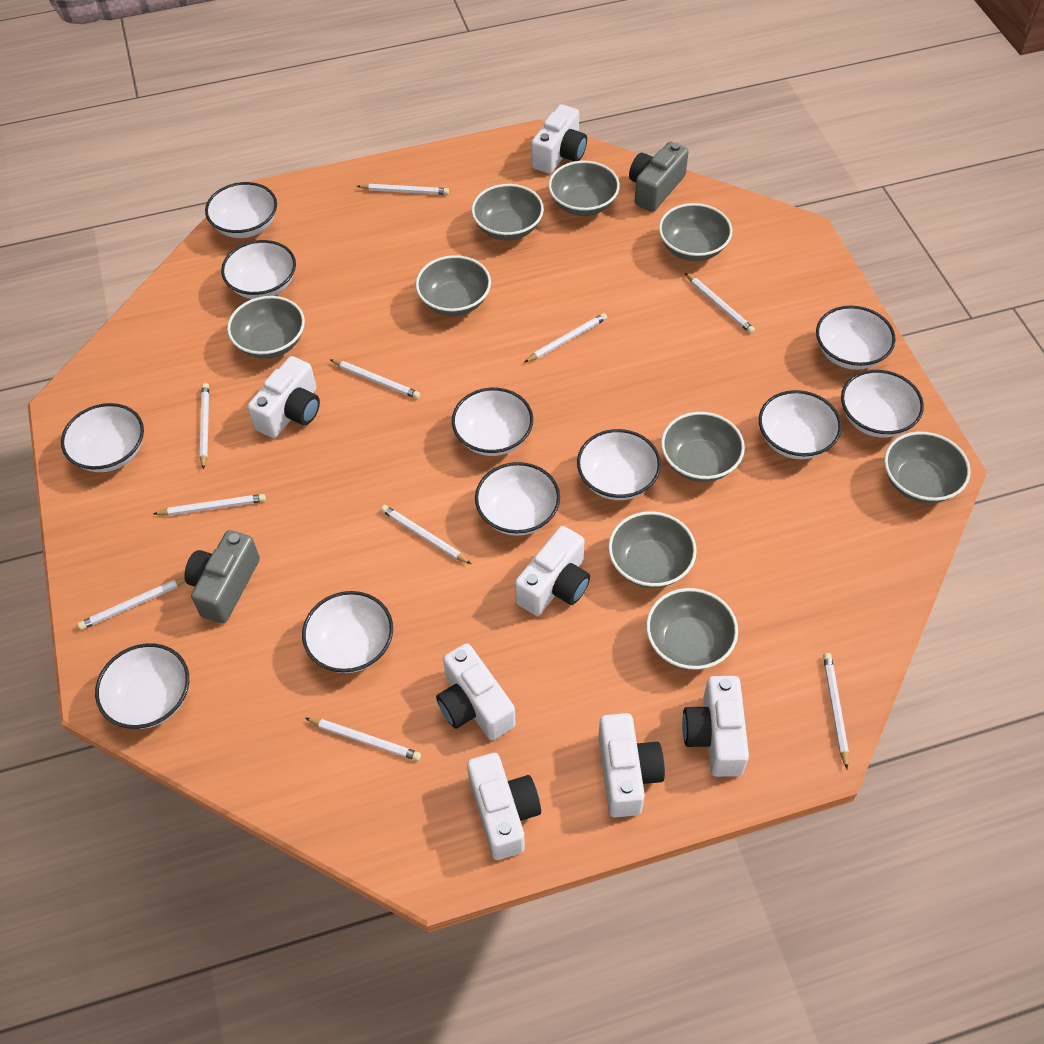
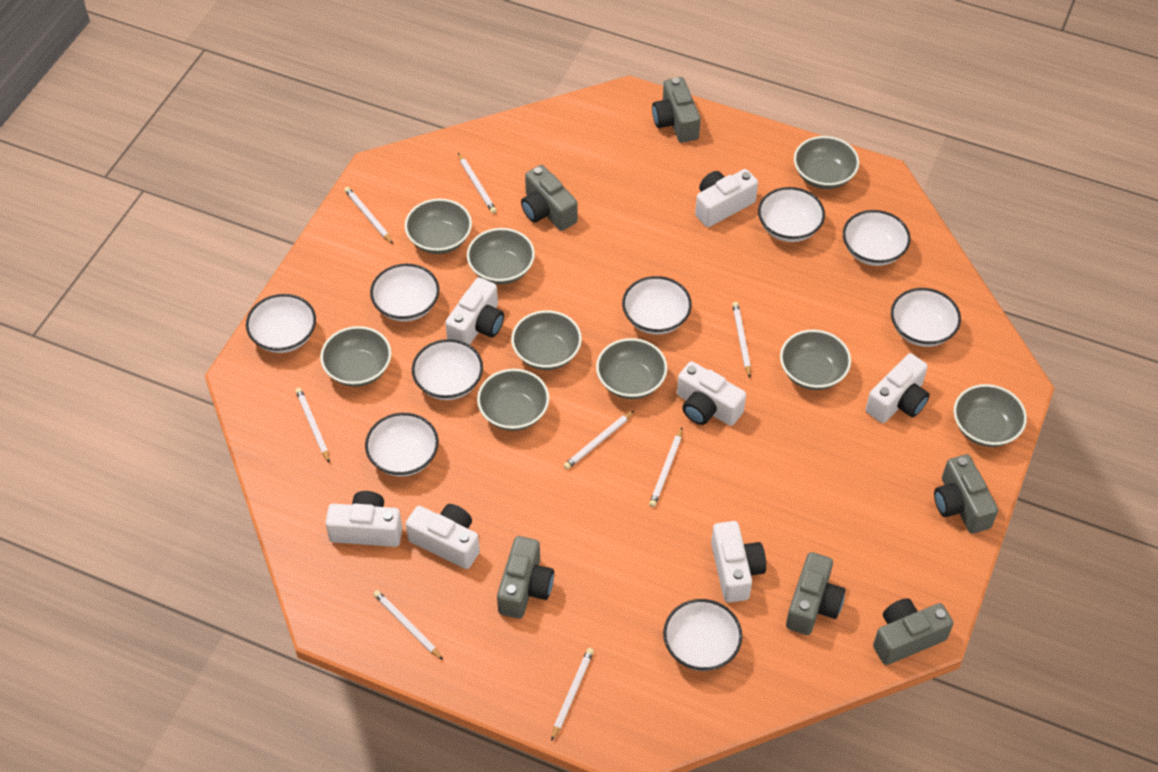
grey camera: 2 -> 6
white bowl: 11 -> 9
white pencil: 10 -> 8

